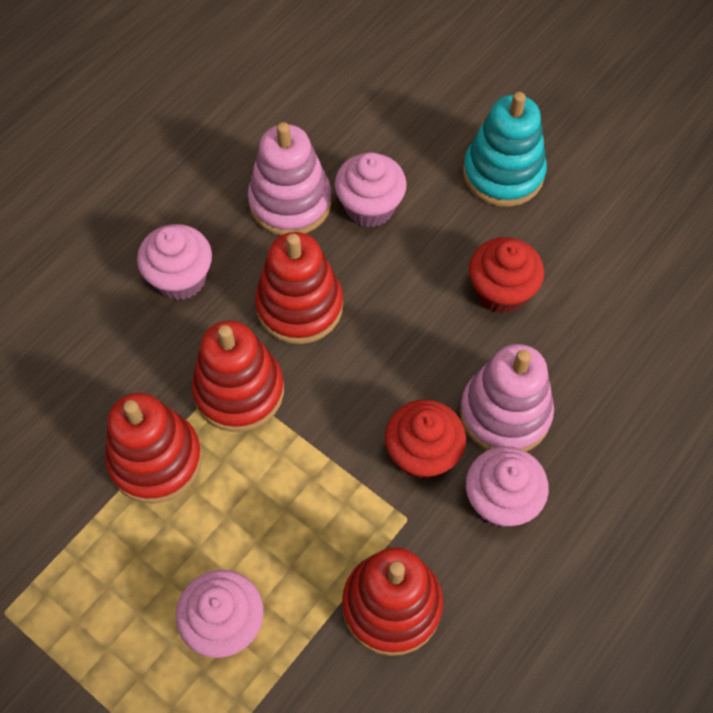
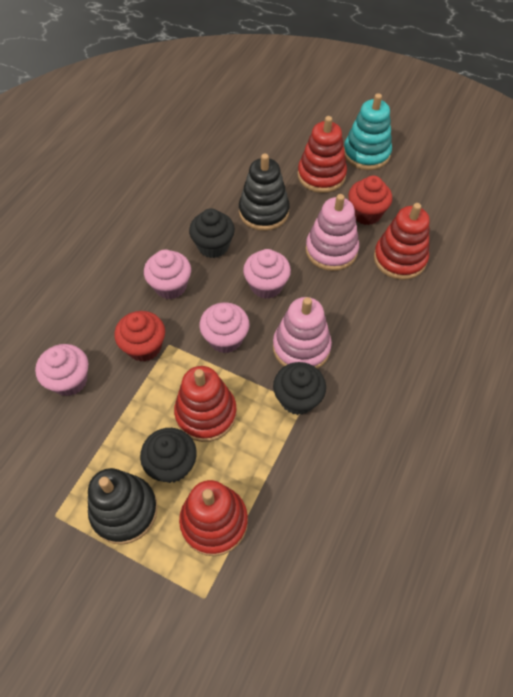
black cupcake: 0 -> 3
black stacking toy: 0 -> 2

